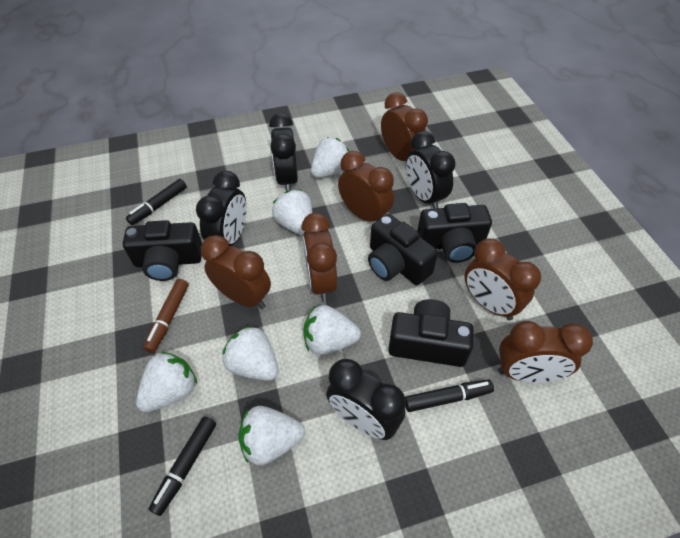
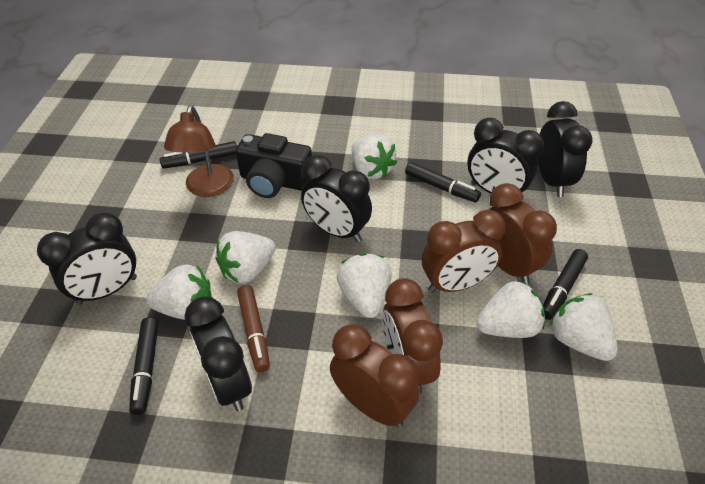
black camera: 4 -> 1
black clock: 4 -> 5
black marker: 3 -> 4
brown clock: 6 -> 4
brown lamp: 0 -> 1

